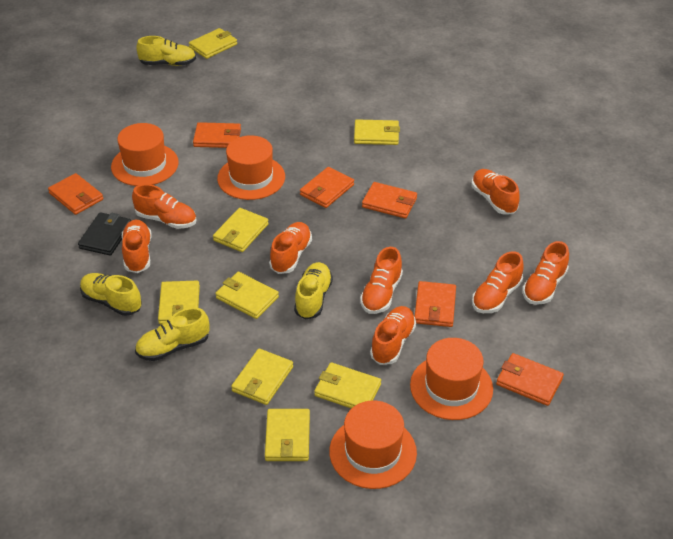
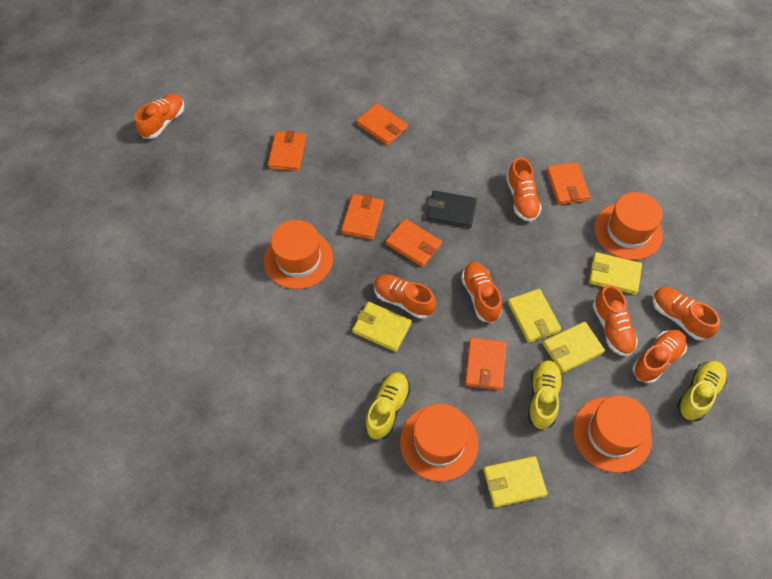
orange shoe: 8 -> 7
yellow shoe: 4 -> 3
yellow wallet: 8 -> 5

